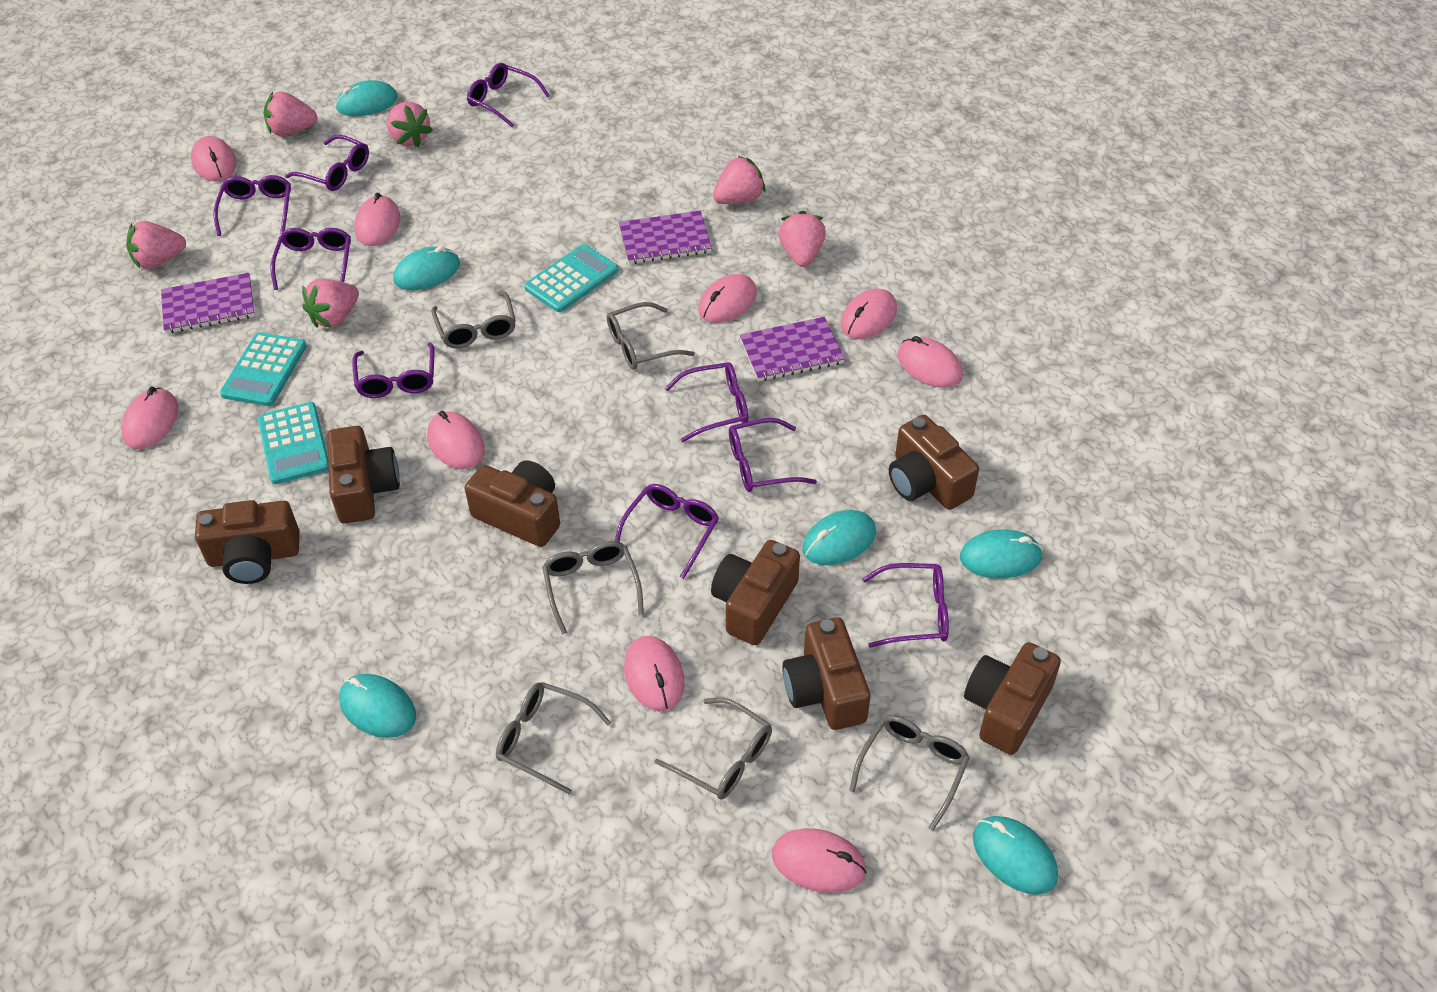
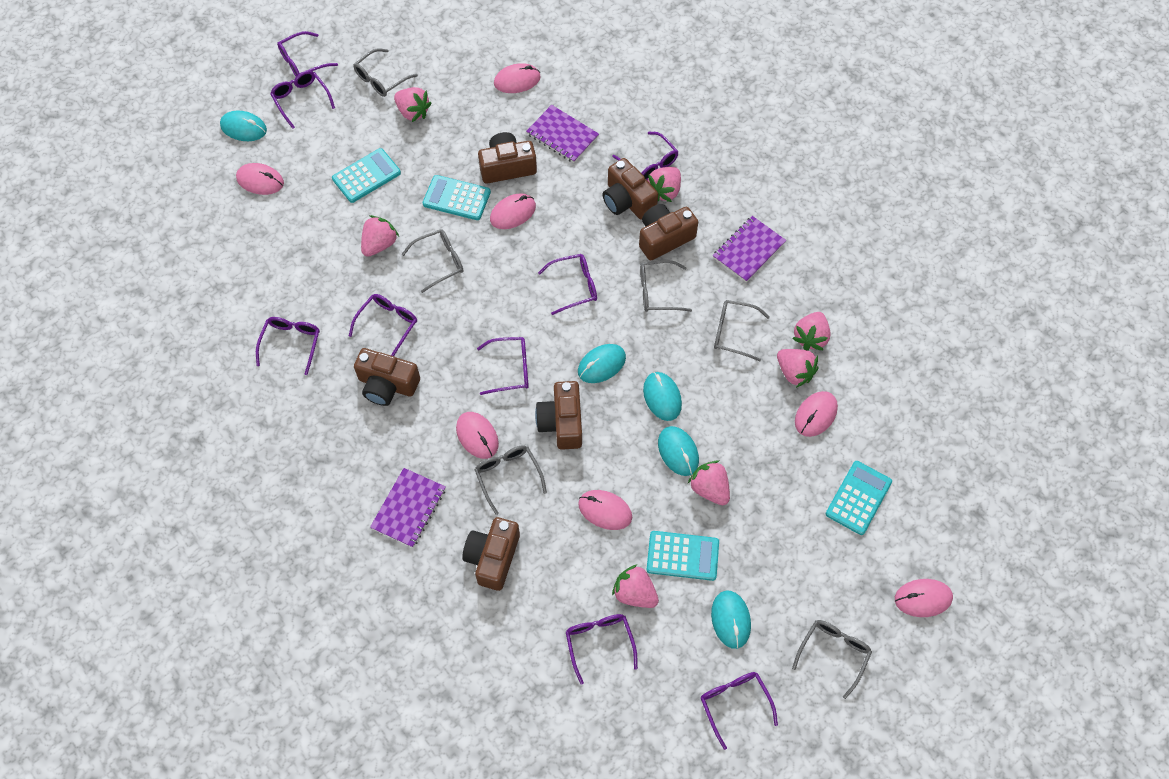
brown camera: 7 -> 6
pink mouse: 9 -> 7
pink strawberry: 6 -> 7
turquoise calculator: 3 -> 4
turquoise mouse: 6 -> 5

